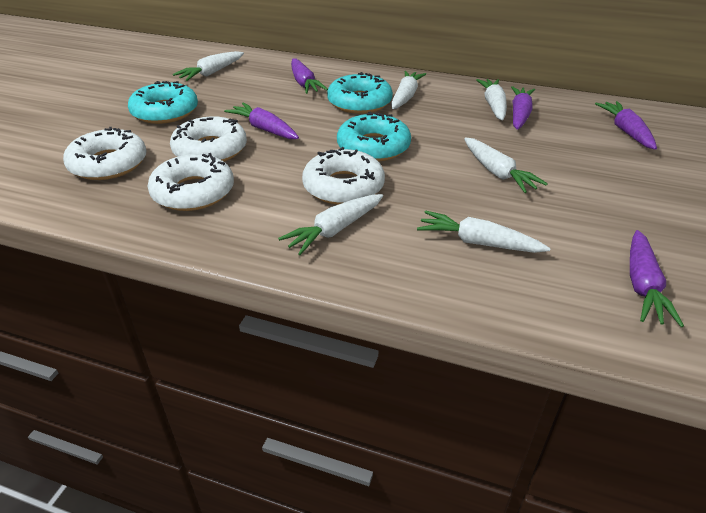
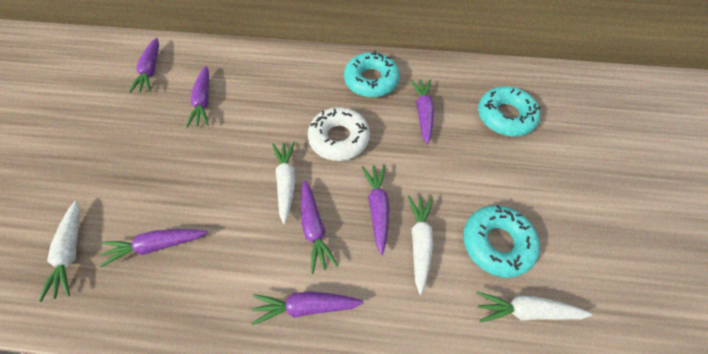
purple carrot: 5 -> 7
white carrot: 6 -> 4
white donut: 4 -> 1

